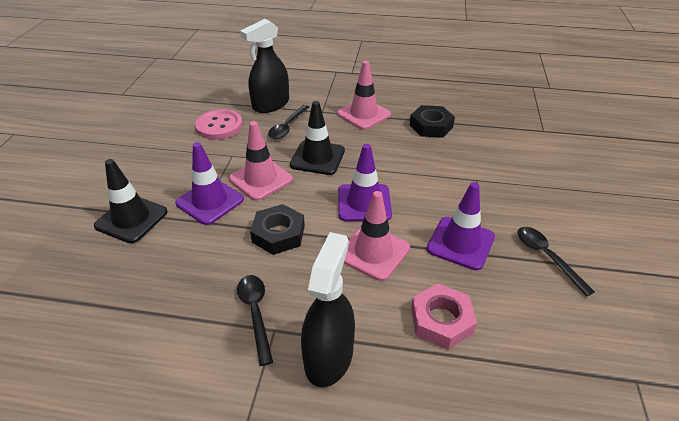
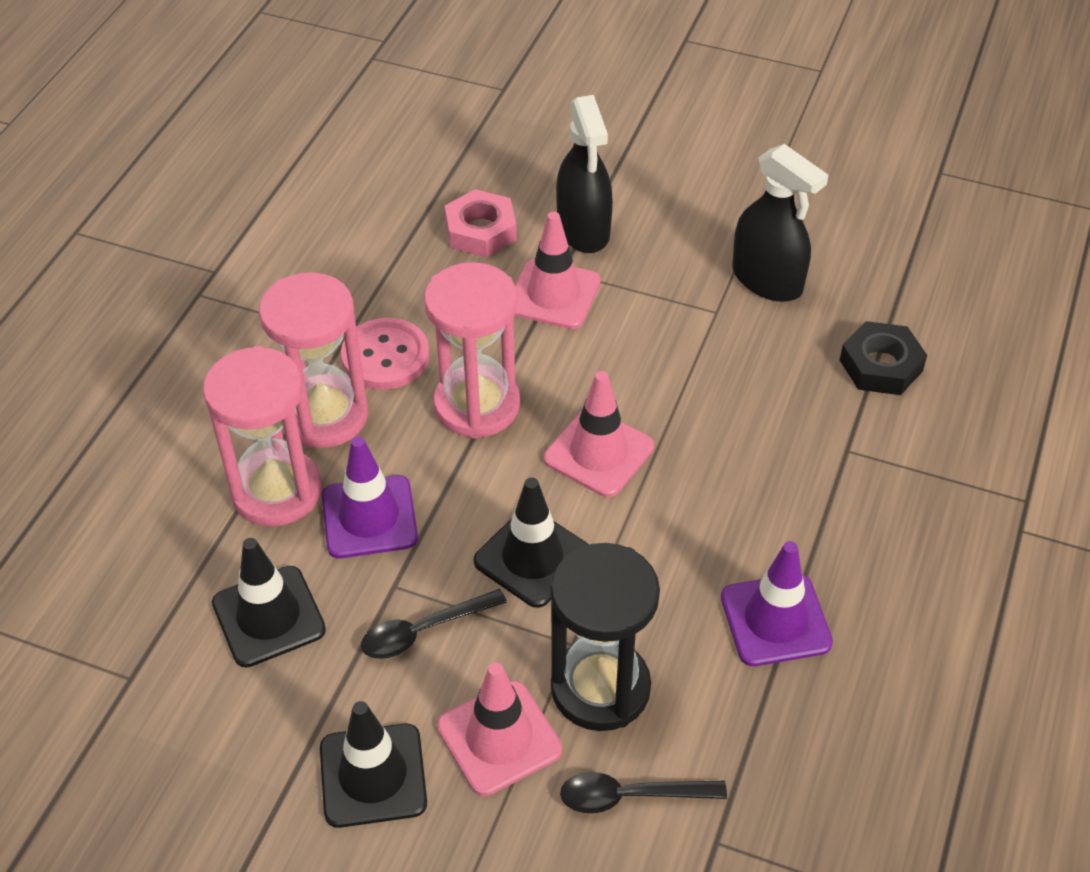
black hourglass: 0 -> 1
black nut: 2 -> 1
black spoon: 3 -> 2
black traffic cone: 2 -> 3
pink hourglass: 0 -> 3
purple traffic cone: 3 -> 2

